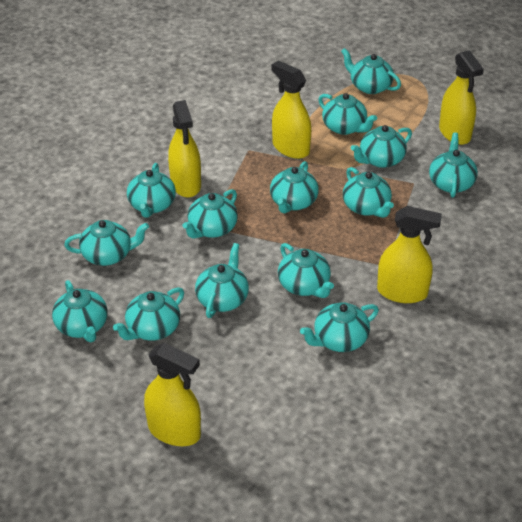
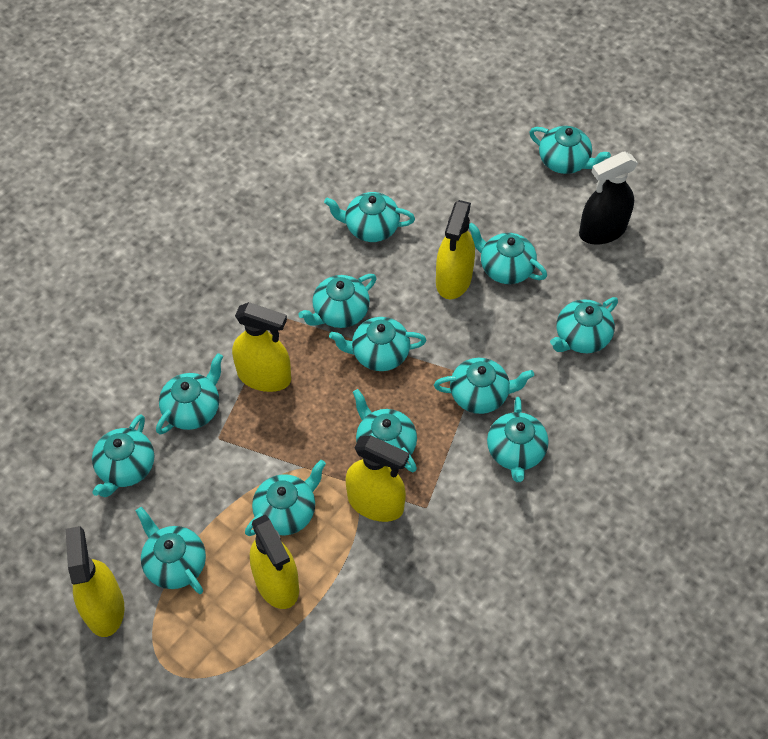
black spray bottle: 0 -> 1
turquoise teapot: 14 -> 13

